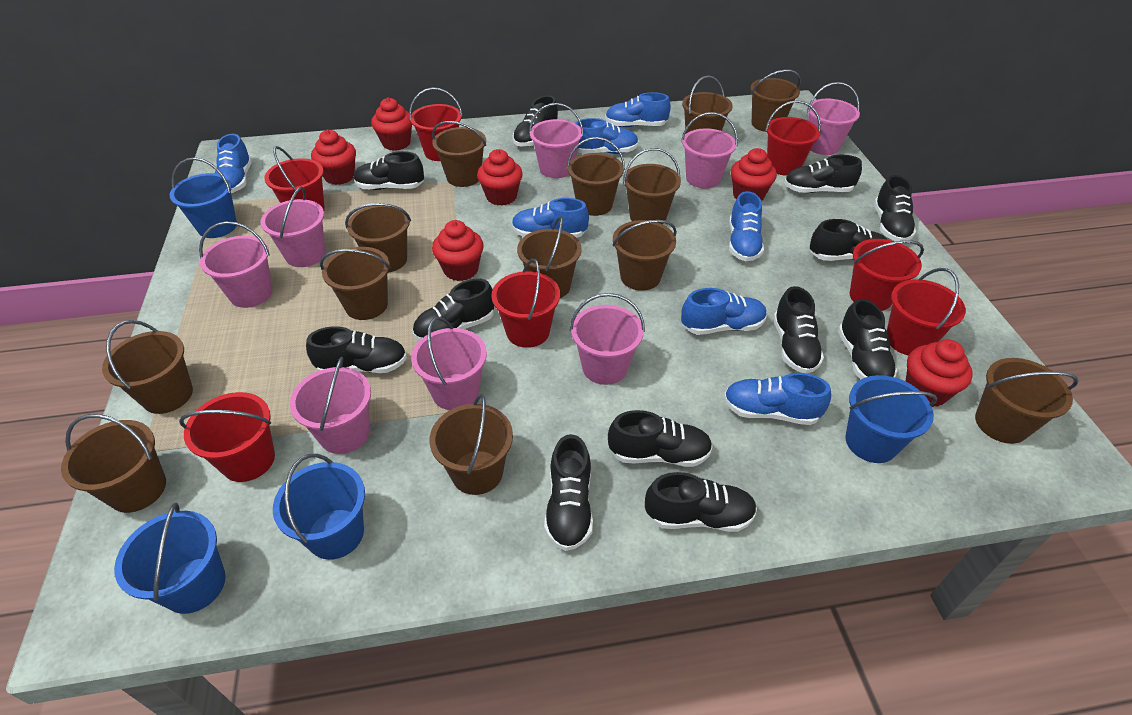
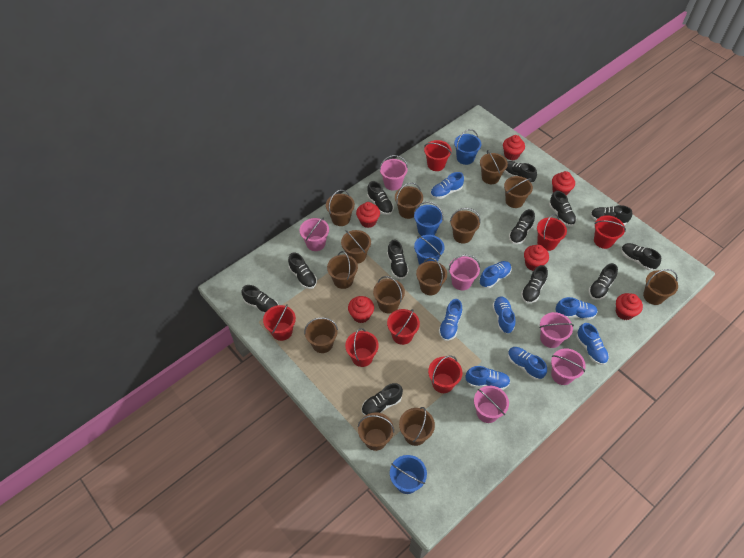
blue shoe: 7 -> 8
pink bucket: 8 -> 6

